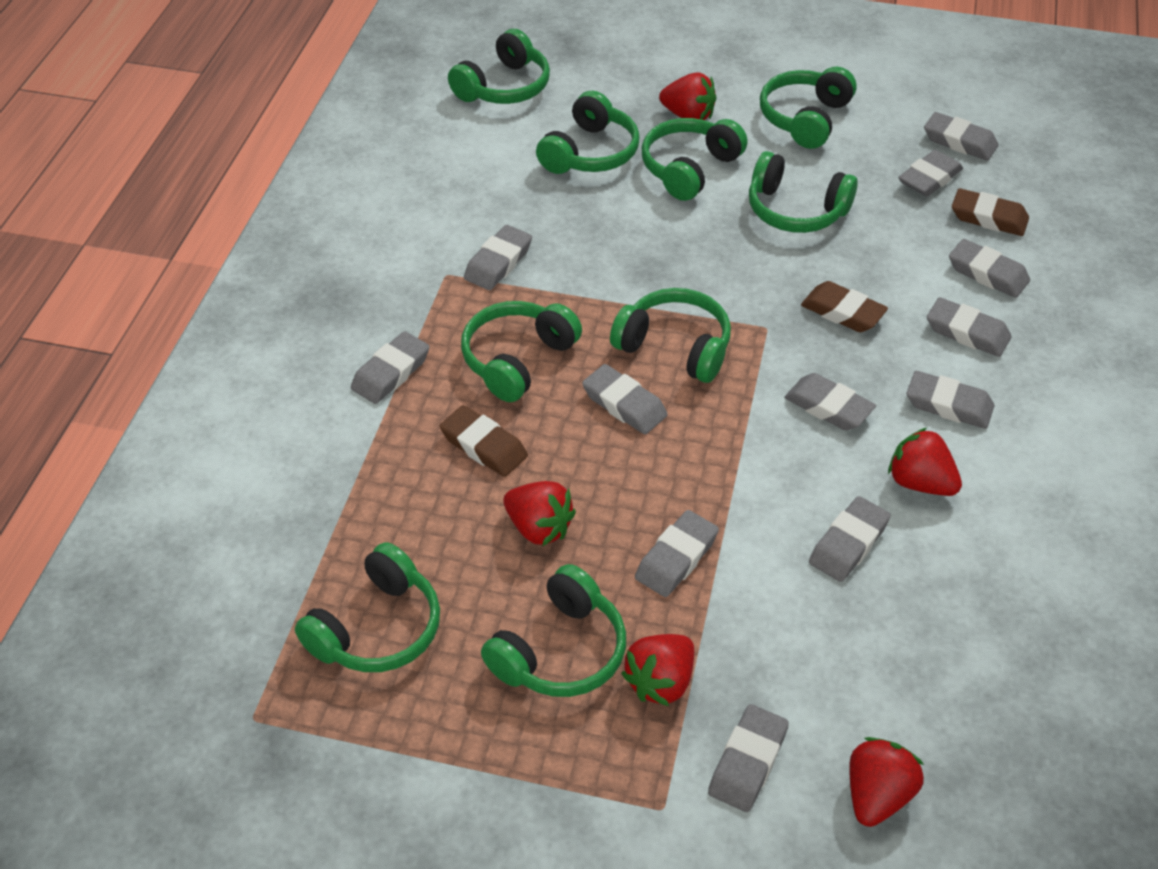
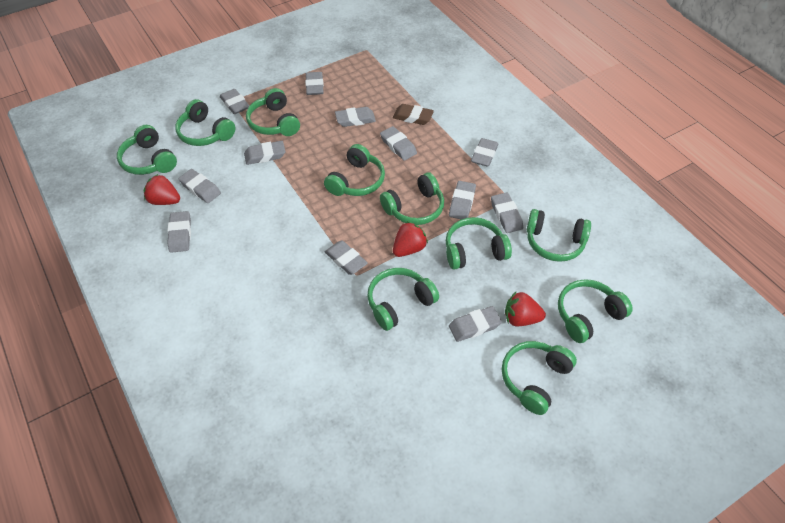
brown eraser: 3 -> 1
green headphones: 9 -> 10
red strawberry: 5 -> 3

